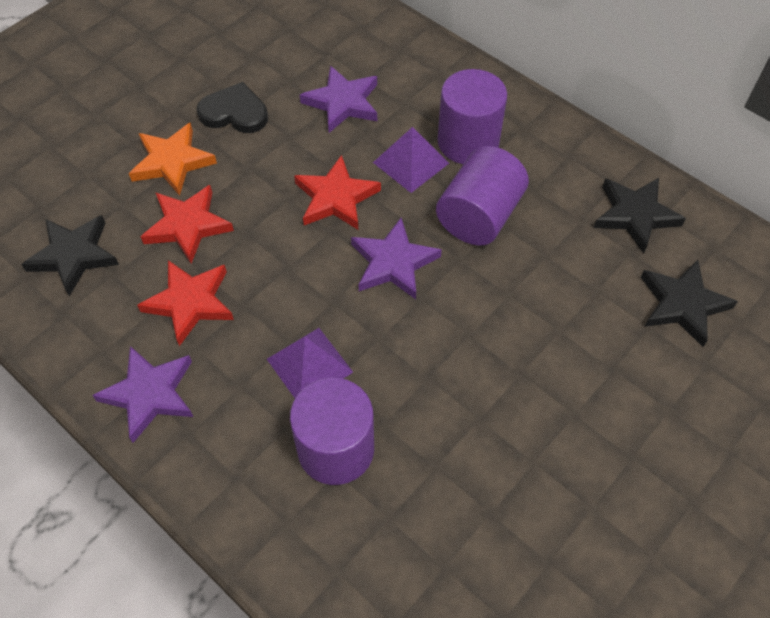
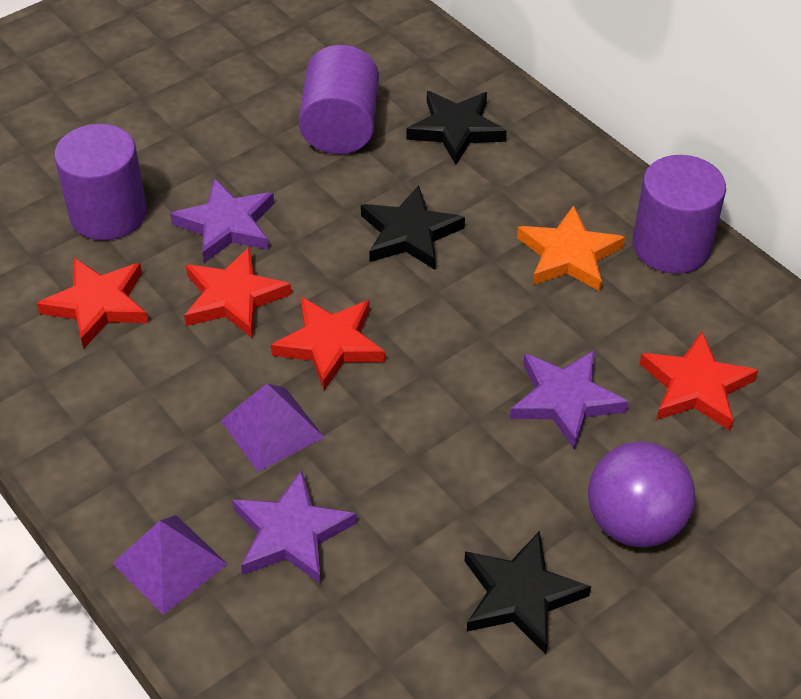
black heart: 1 -> 0
purple ball: 0 -> 1
red star: 3 -> 4

